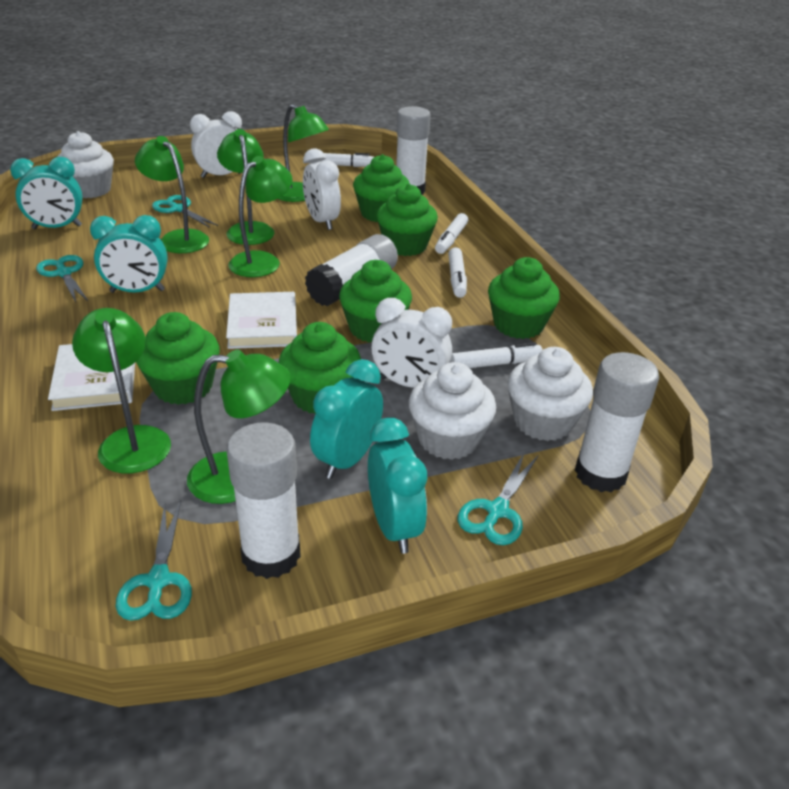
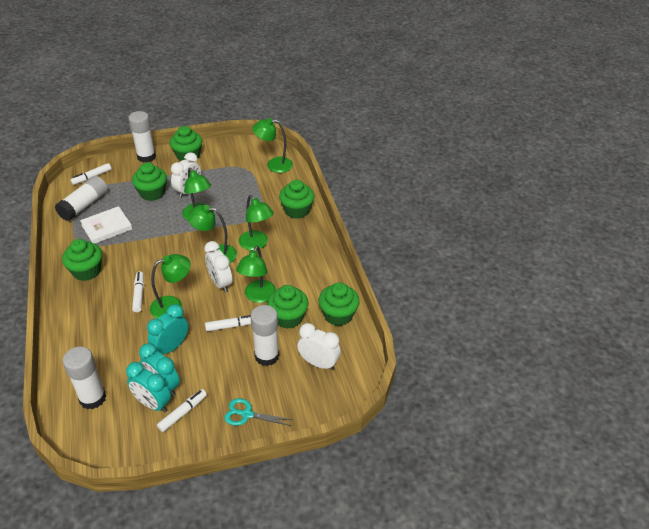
turquoise clock: 4 -> 3
turquoise scissors: 4 -> 1
white book: 2 -> 1
white cupcake: 3 -> 0

